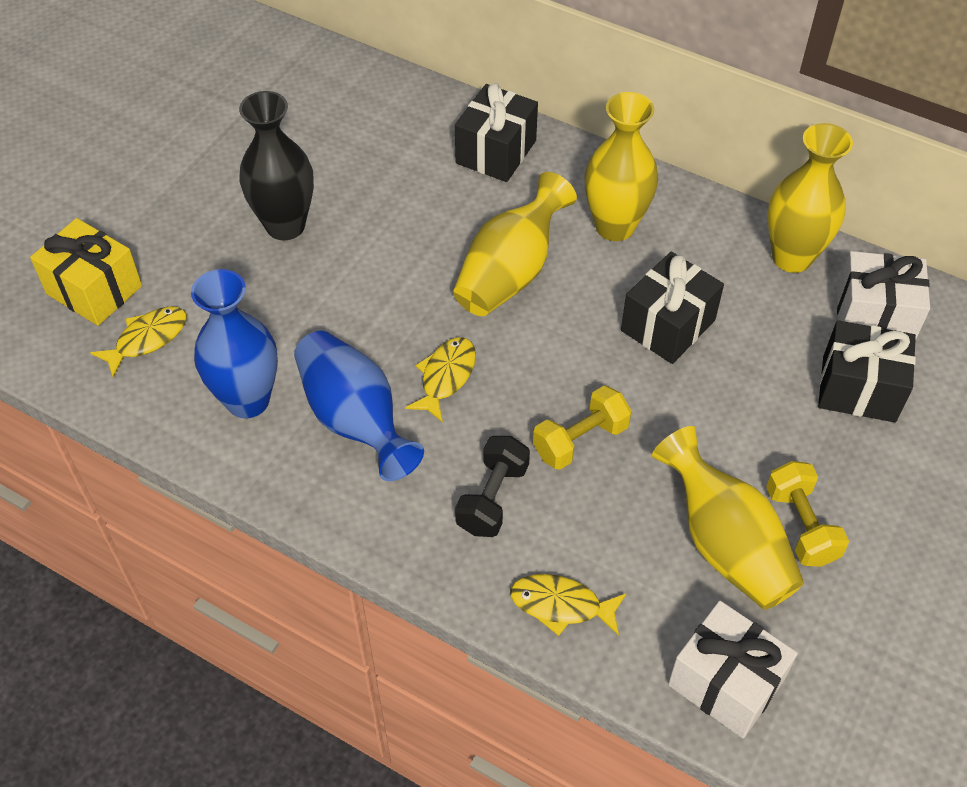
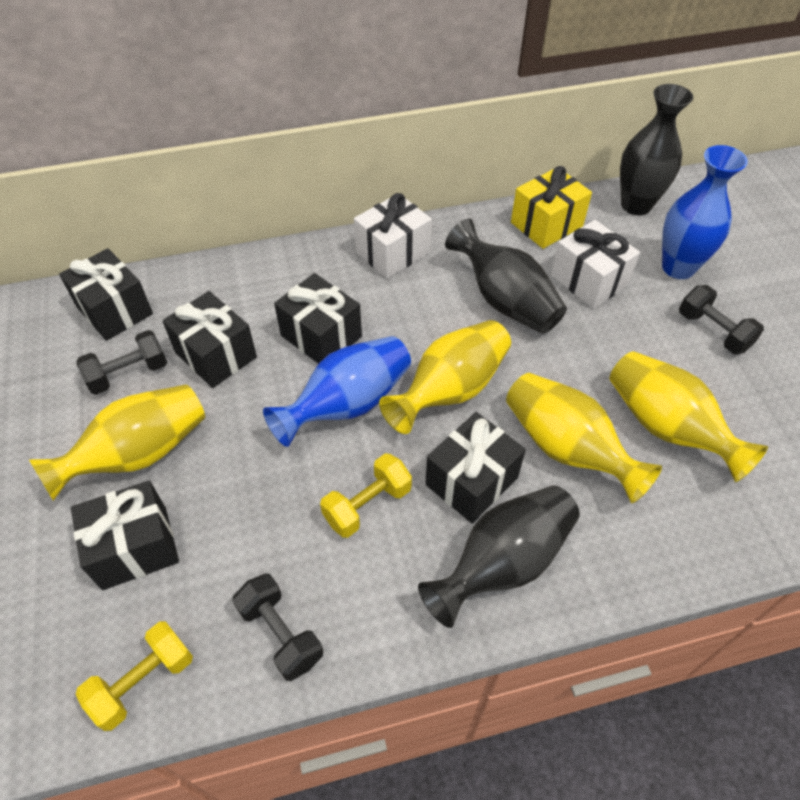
black dumbbell: 1 -> 3
black gift: 3 -> 5
black vase: 1 -> 3
yellow fish: 3 -> 0

